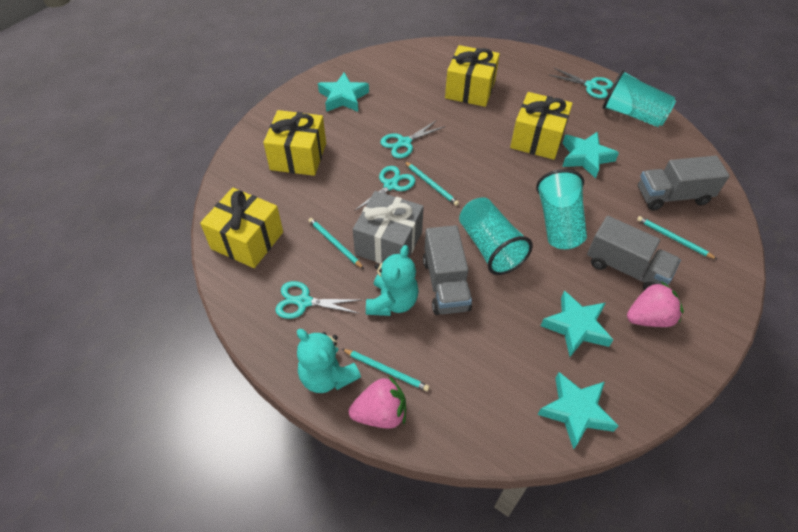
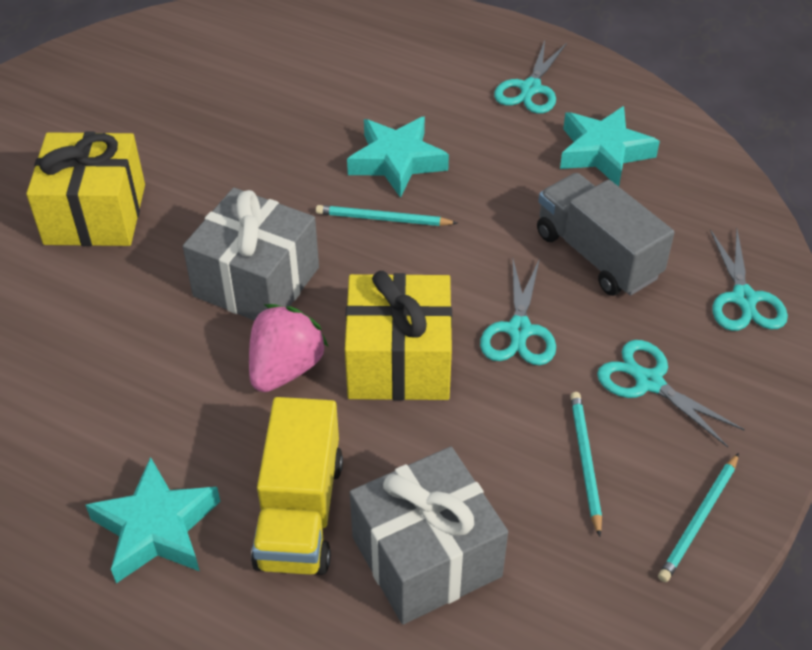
grey gift: 1 -> 2
grey truck: 3 -> 1
pink strawberry: 2 -> 1
turquoise cup: 3 -> 0
turquoise pencil: 4 -> 3
turquoise star: 4 -> 3
turquoise teddy bear: 2 -> 0
yellow gift: 4 -> 2
yellow truck: 0 -> 1

